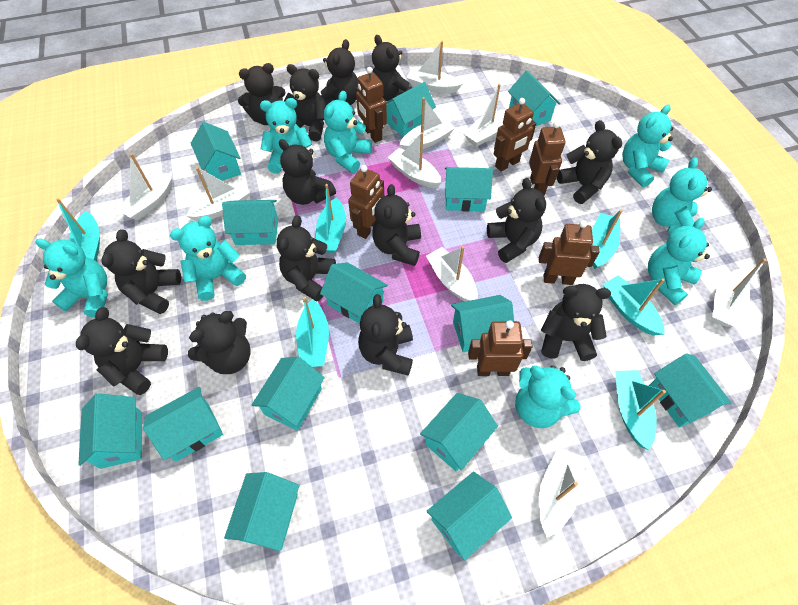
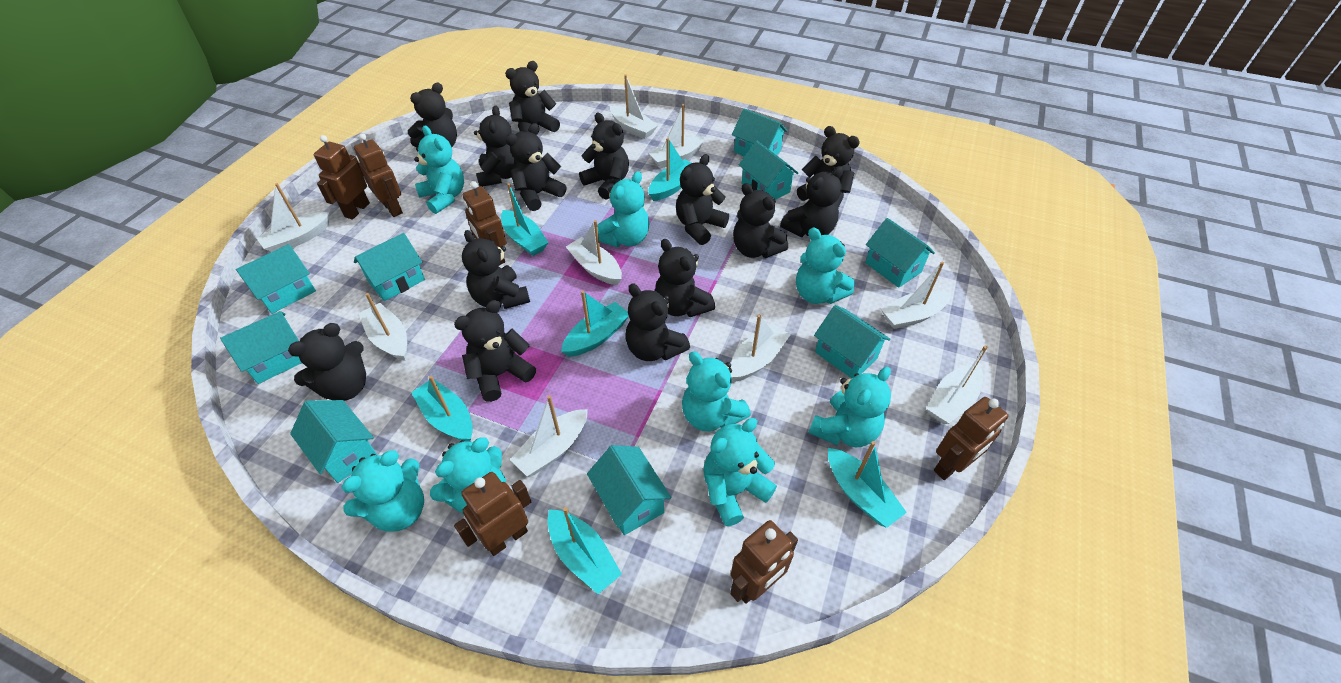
turquoise house: 14 -> 9

